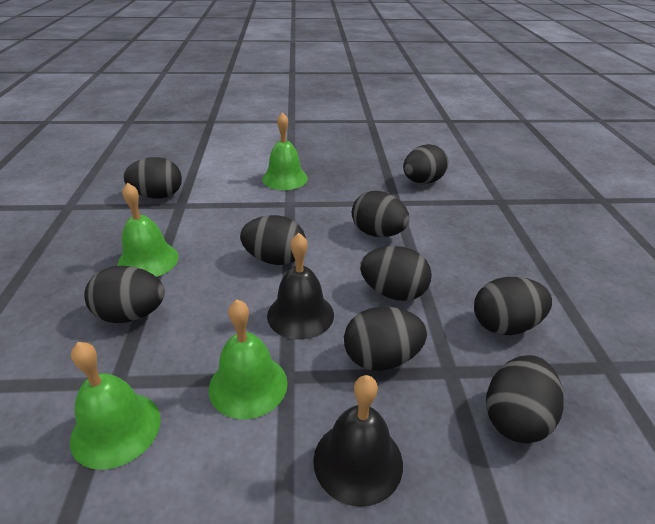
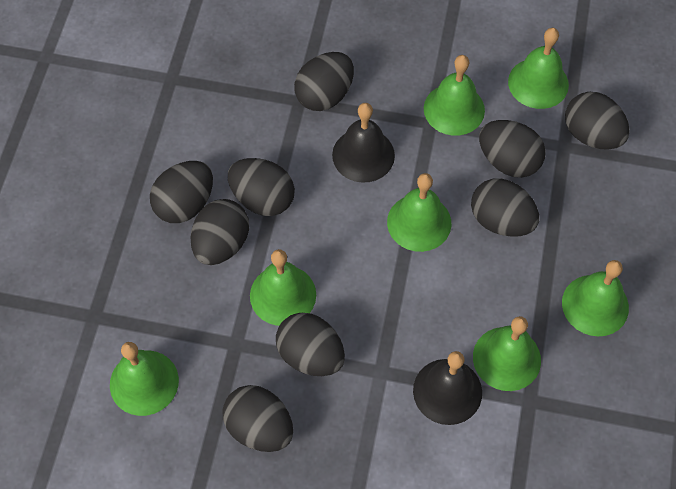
green bell: 4 -> 7

